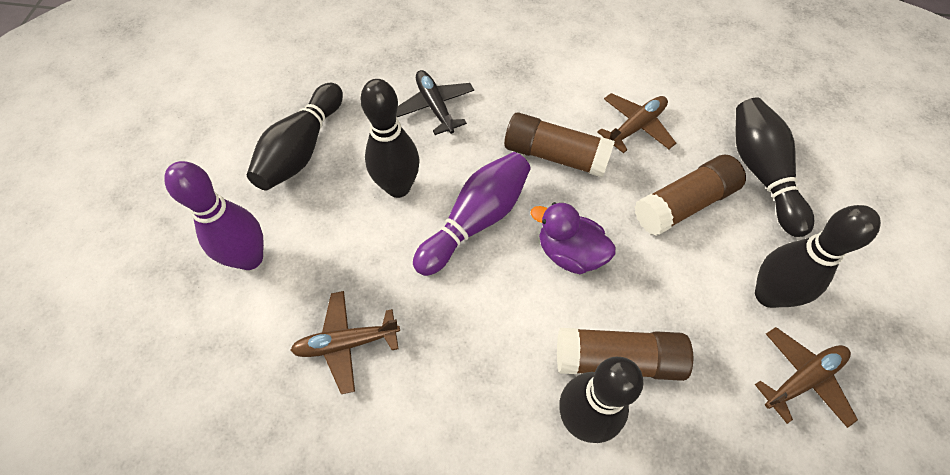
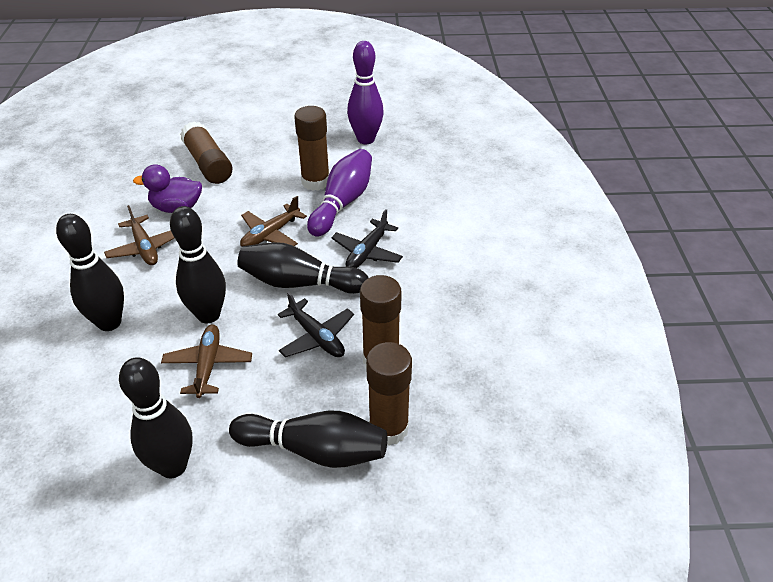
black plane: 1 -> 2
brown glue stick: 3 -> 4

